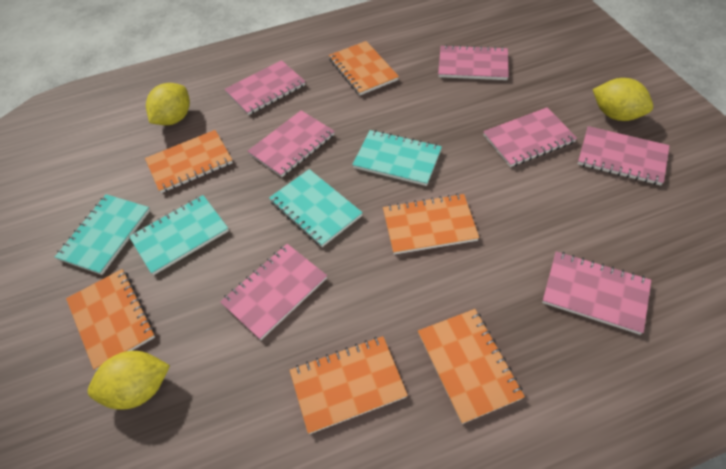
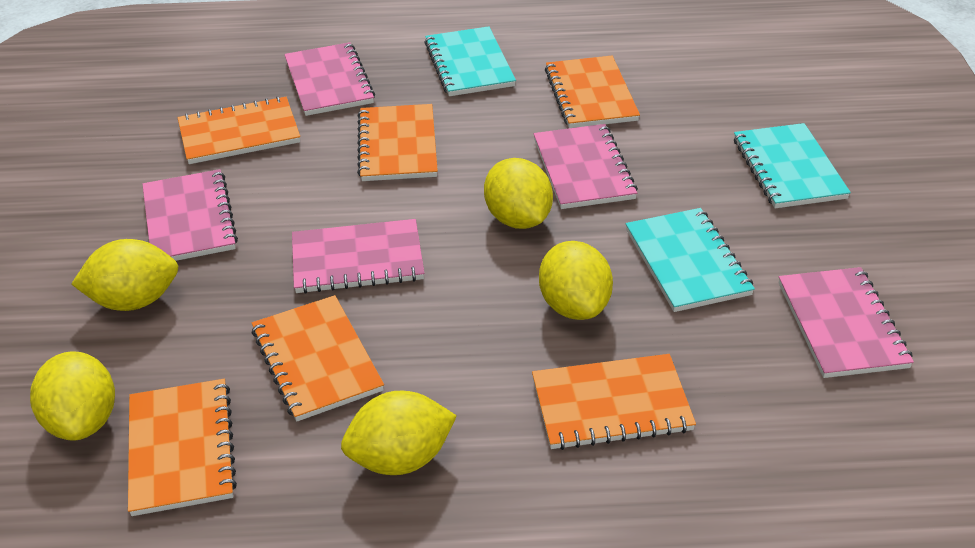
pink notebook: 7 -> 5
turquoise notebook: 4 -> 3
yellow lemon: 3 -> 5

